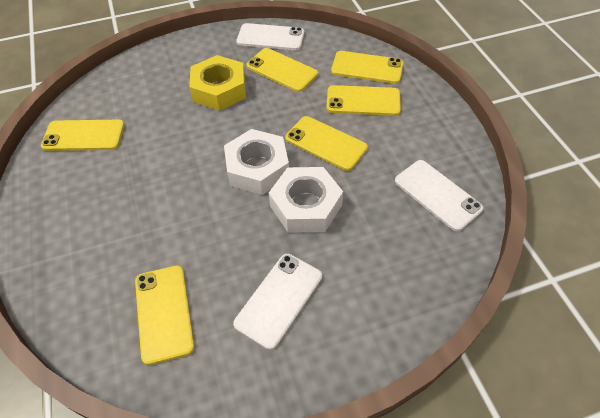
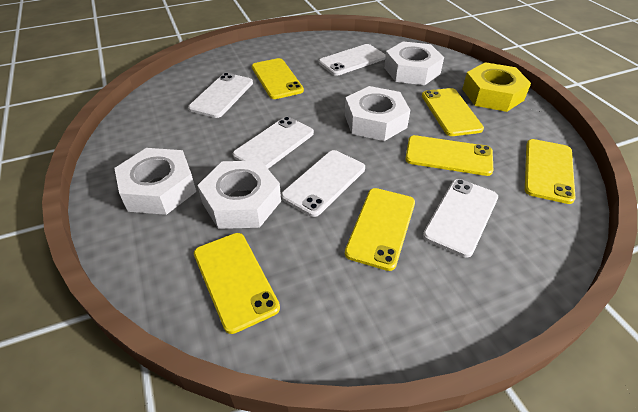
white nut: 2 -> 4
white phone: 3 -> 5

